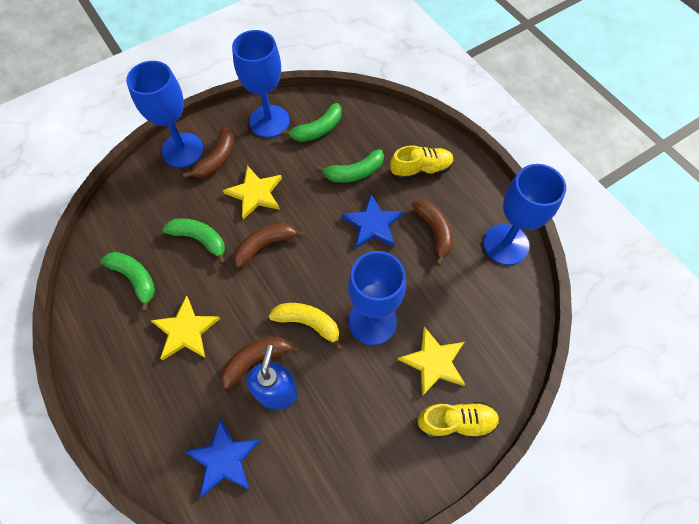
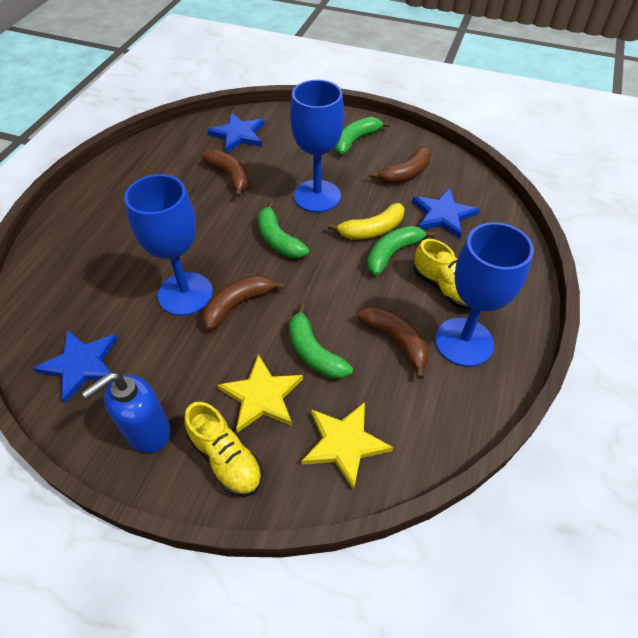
blue goblet: 4 -> 3
blue star: 2 -> 3
yellow star: 3 -> 2

